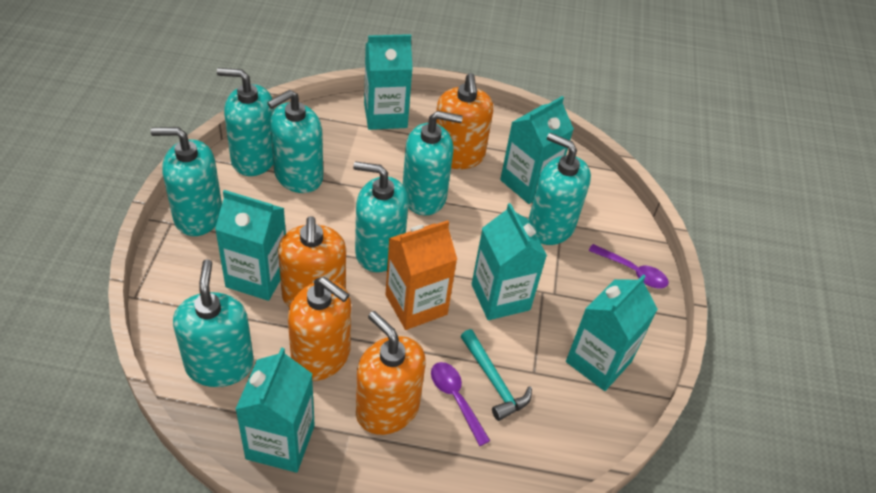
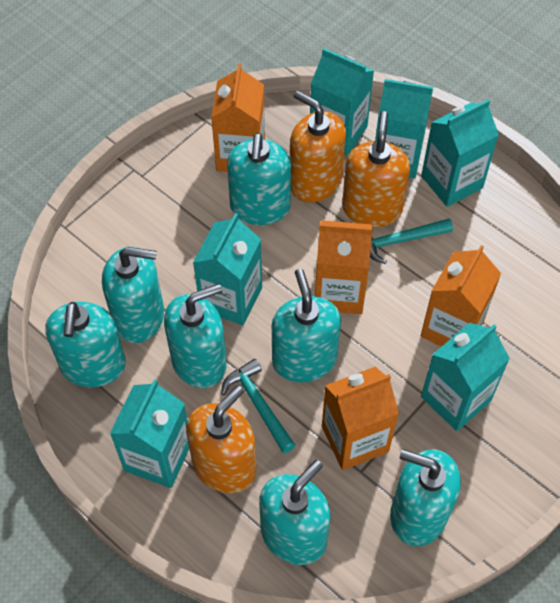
orange carton: 1 -> 4
orange soap dispenser: 4 -> 3
purple spoon: 2 -> 0
turquoise hammer: 1 -> 2

